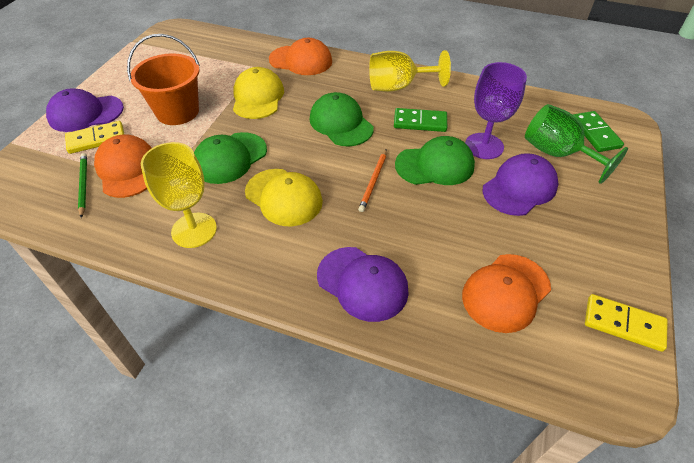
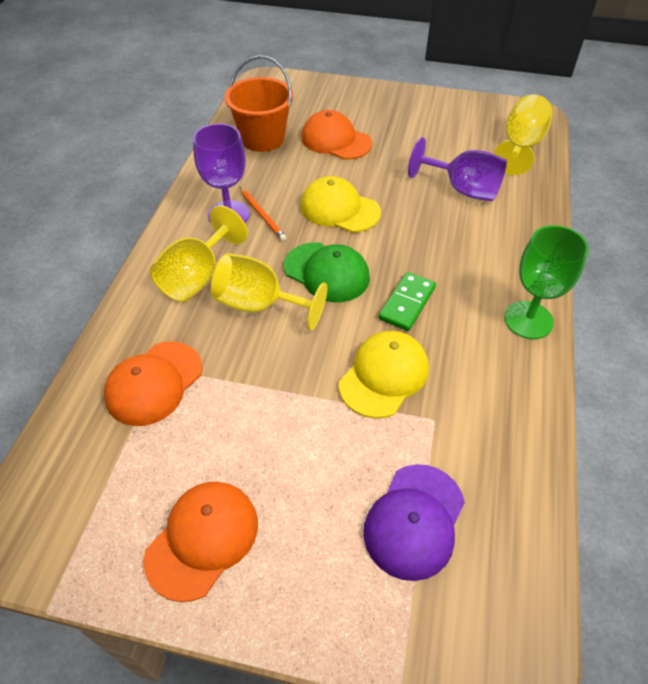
green cap: 3 -> 1
green domino: 2 -> 1
green pencil: 1 -> 0
purple cap: 3 -> 1
purple goblet: 1 -> 2
yellow domino: 2 -> 0
yellow goblet: 2 -> 3

